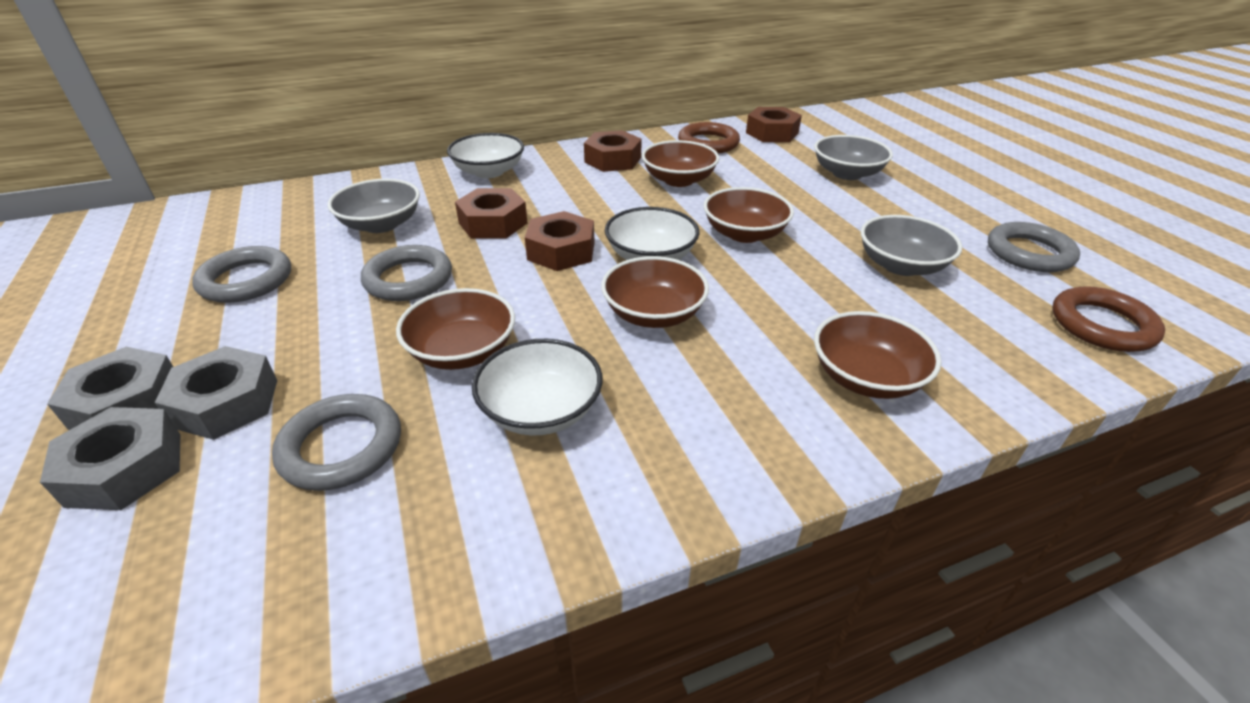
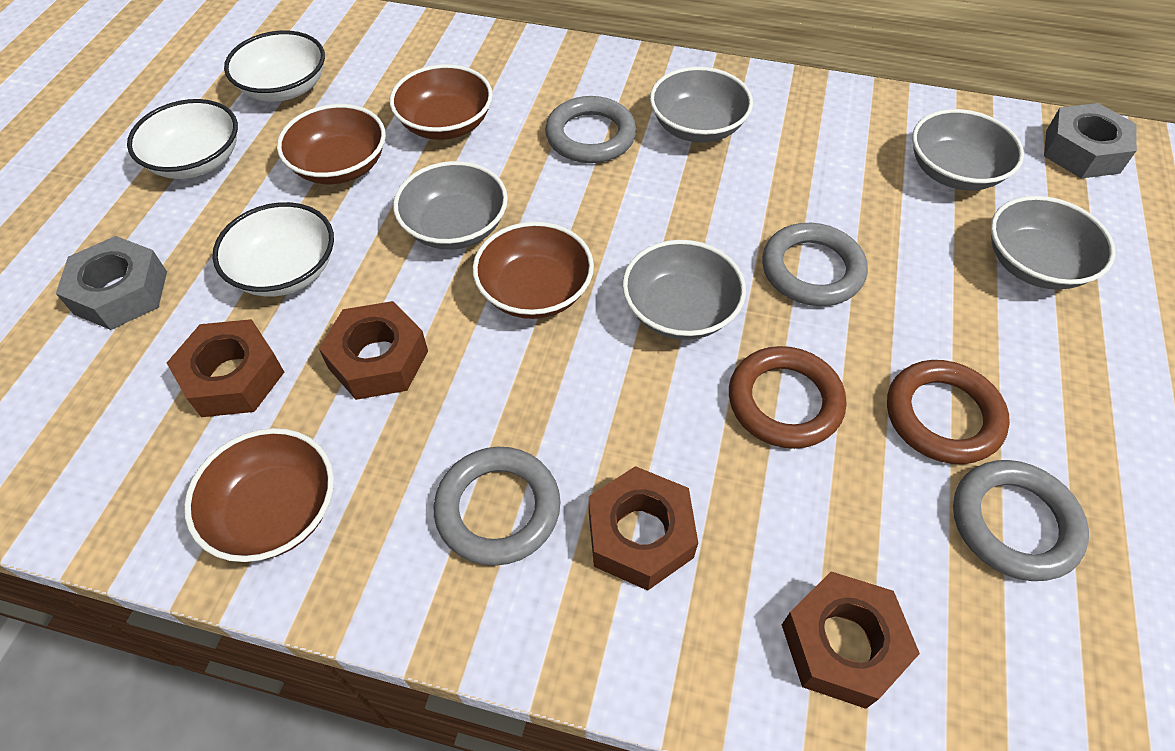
brown bowl: 5 -> 4
grey bowl: 3 -> 5
grey nut: 3 -> 2

